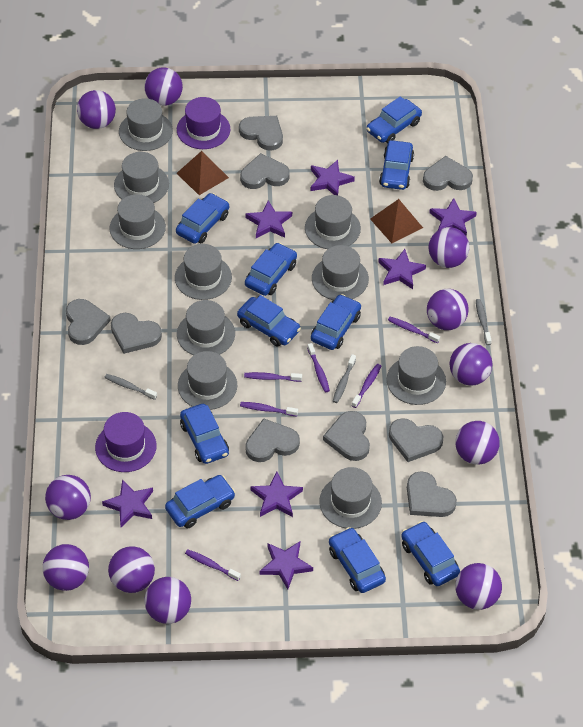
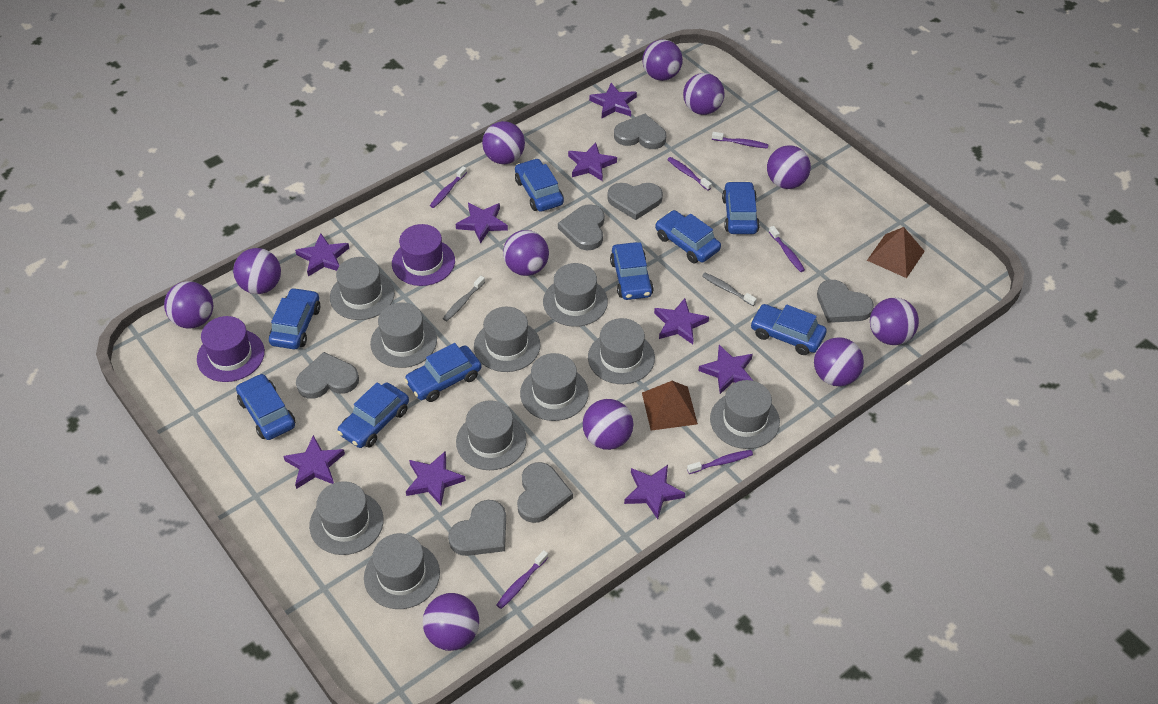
blue car: 10 -> 9
grey heart: 9 -> 7
grey toothbrush: 3 -> 2
purple star: 7 -> 9

